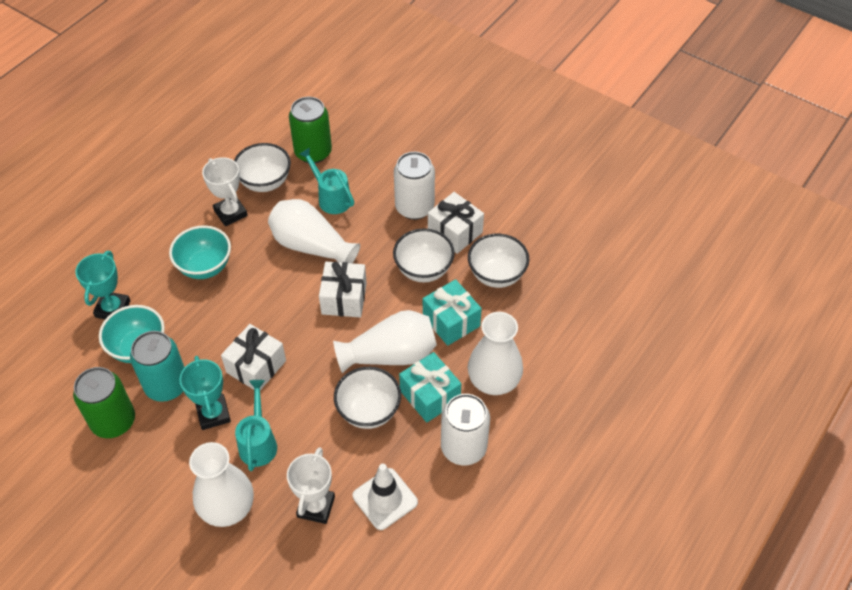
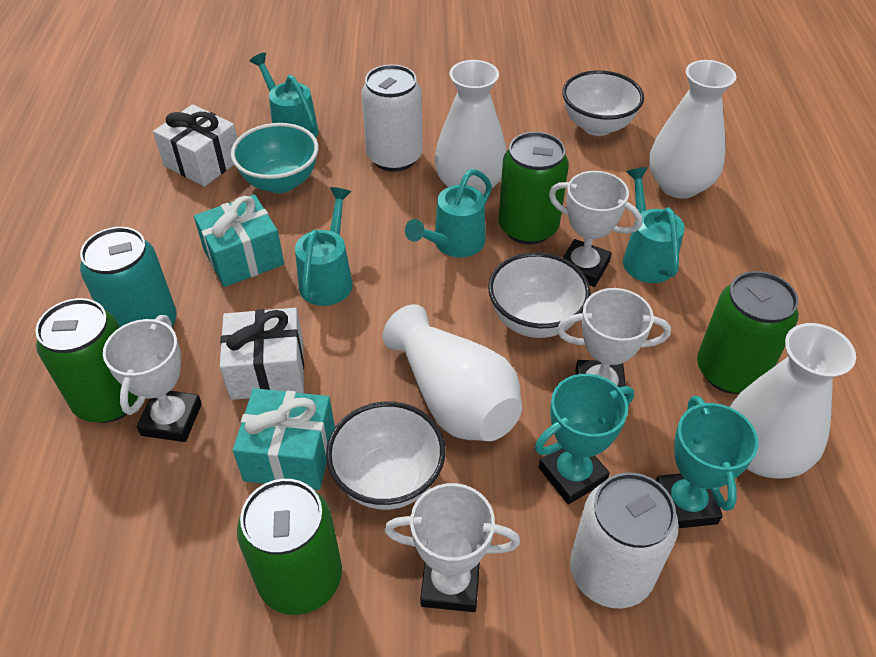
green can: 2 -> 4
turquoise bowl: 2 -> 1
turquoise watering can: 2 -> 4
white bowl: 4 -> 3
white gift: 3 -> 2
white traffic cone: 1 -> 0
white trophy: 2 -> 4

